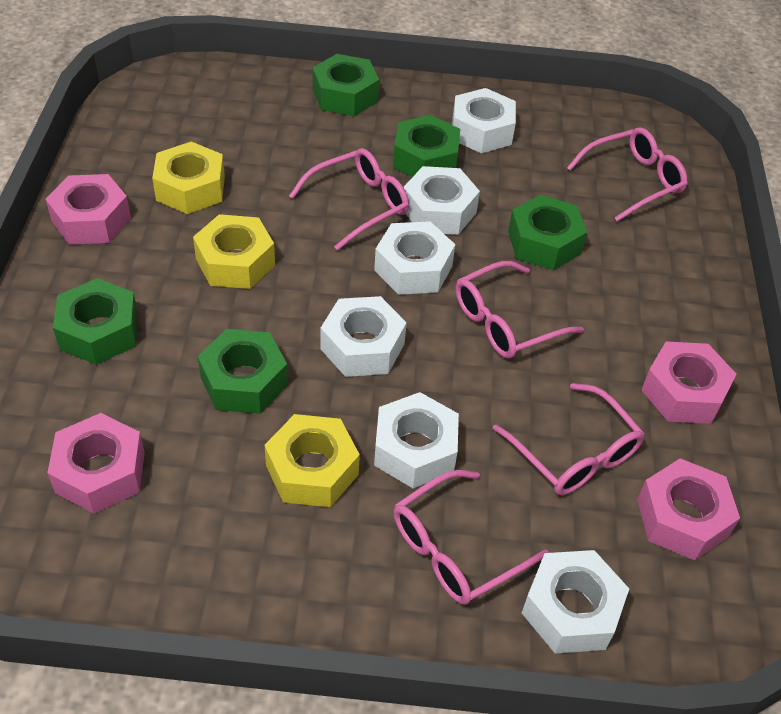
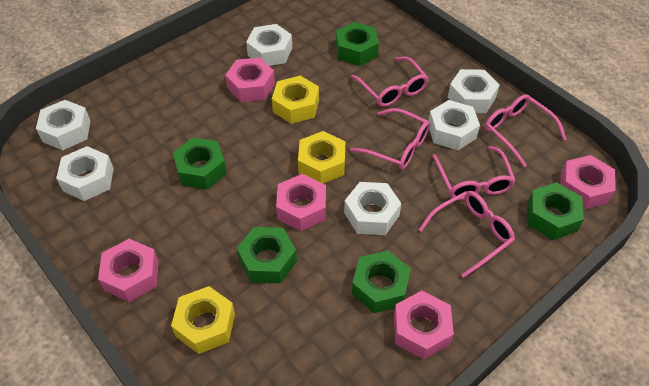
pink nut: 4 -> 5

